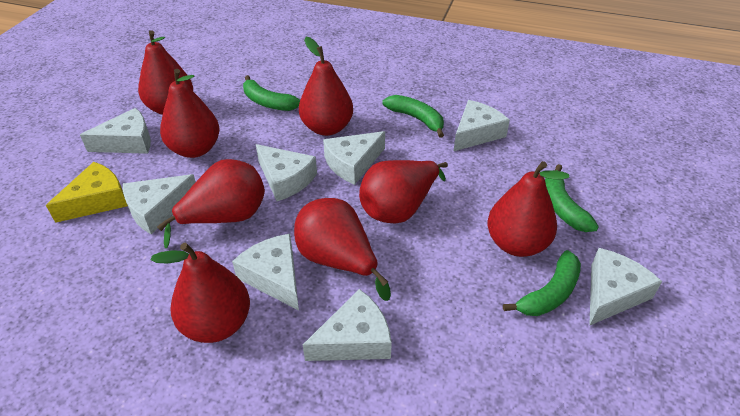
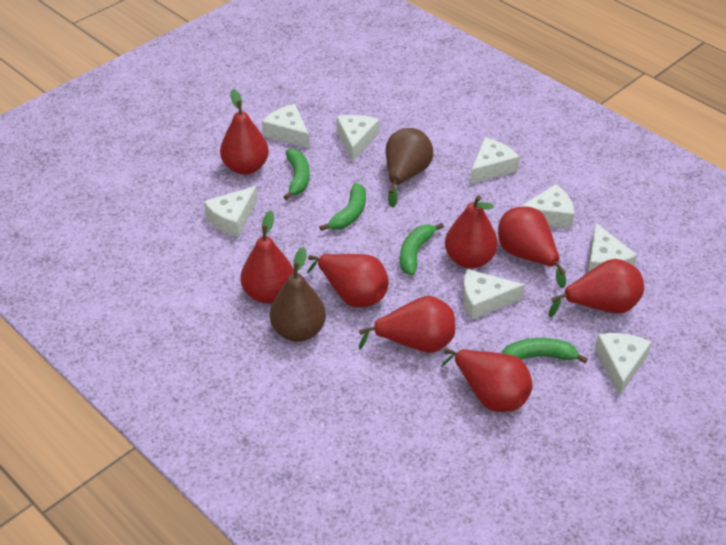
brown pear: 0 -> 2
yellow cheese: 1 -> 0

